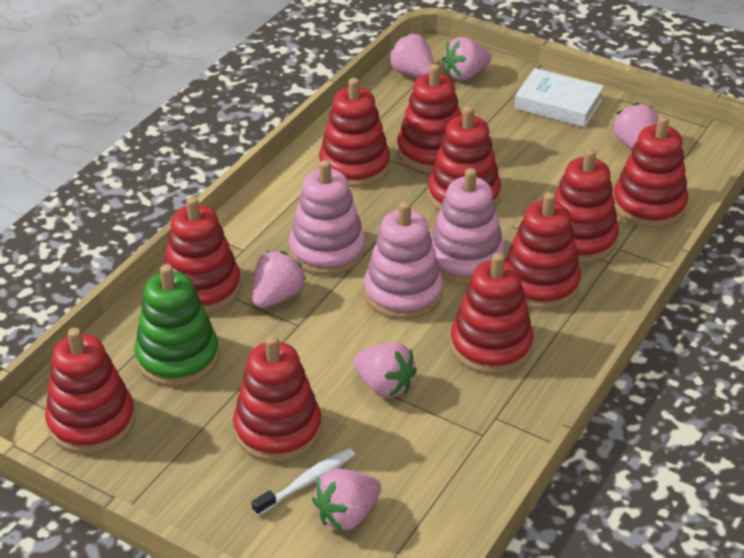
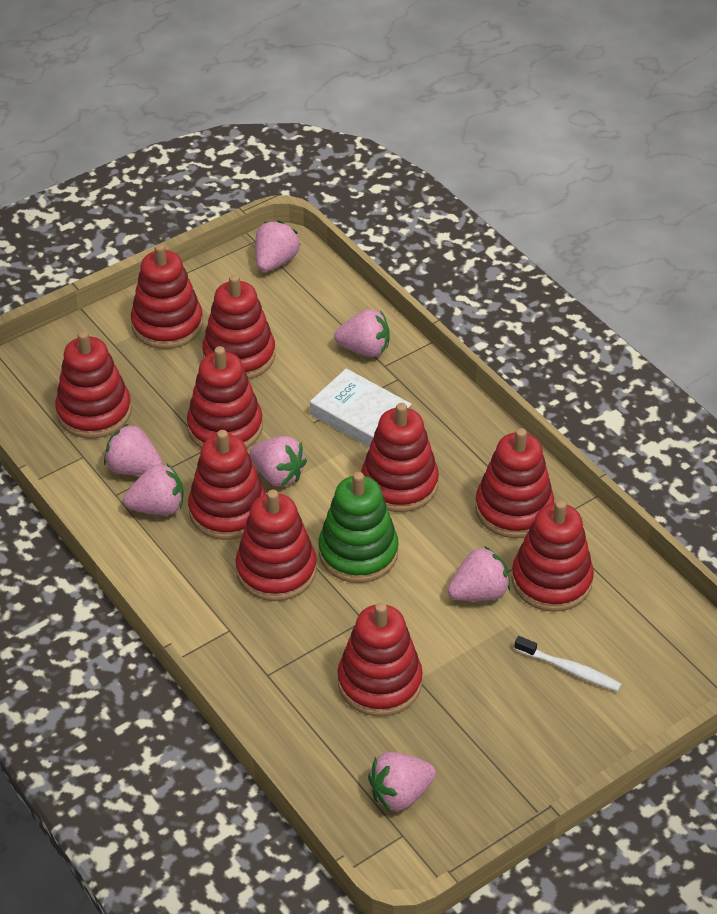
pink stacking toy: 3 -> 0
pink strawberry: 6 -> 7

